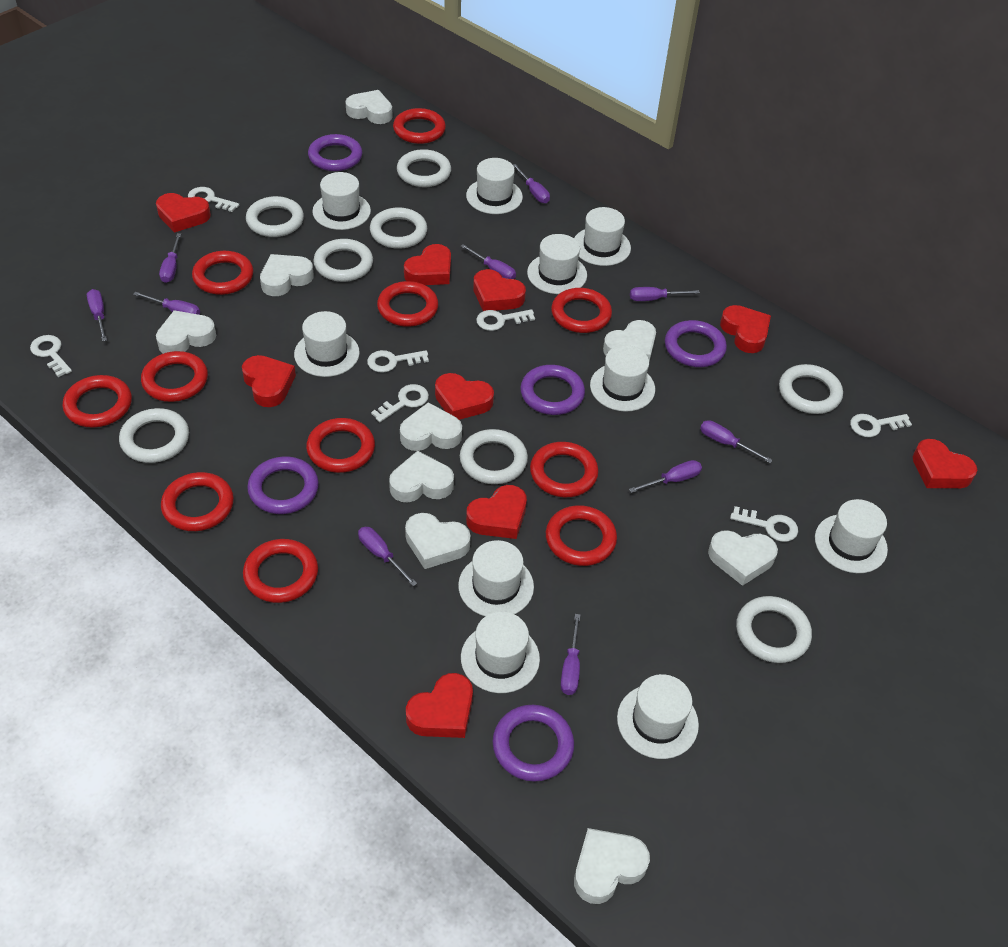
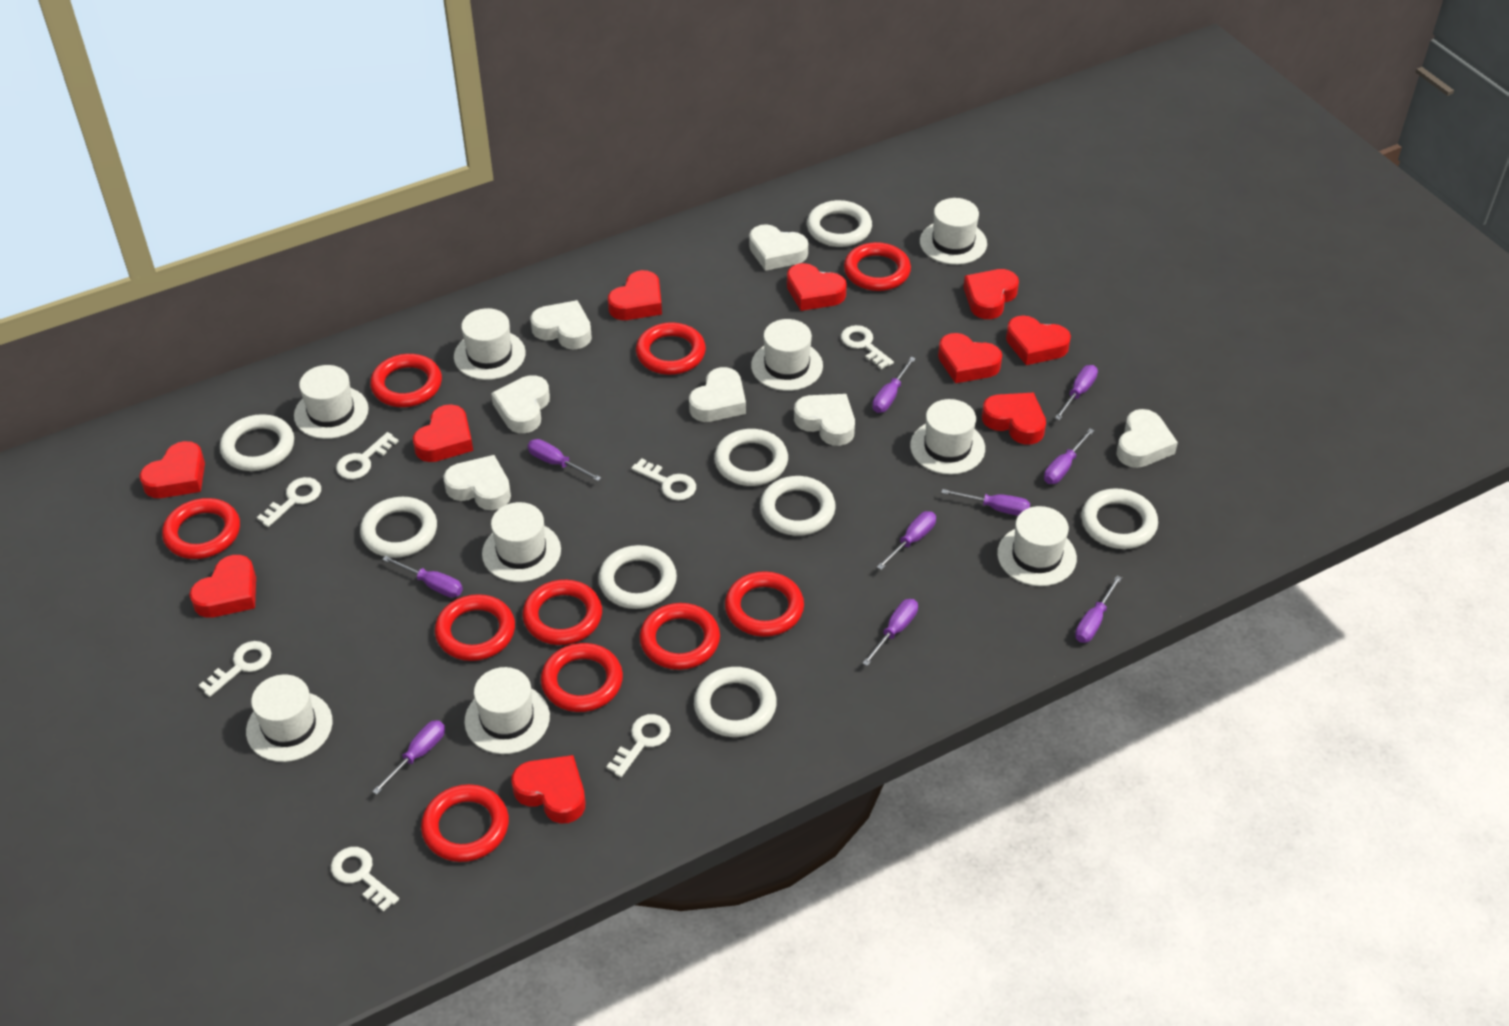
purple ring: 5 -> 0
red heart: 9 -> 10
red ring: 11 -> 10
white hat: 10 -> 9
white heart: 9 -> 7

